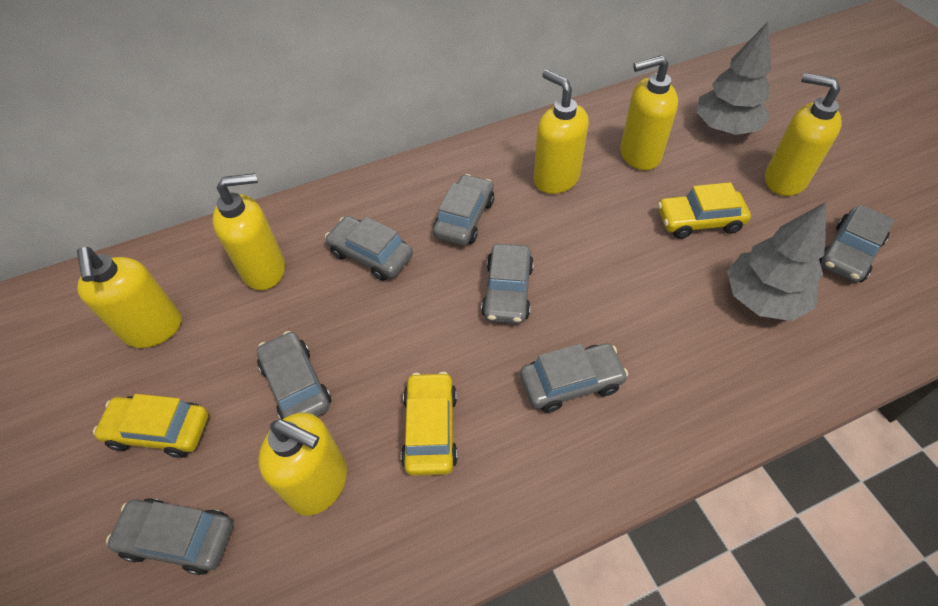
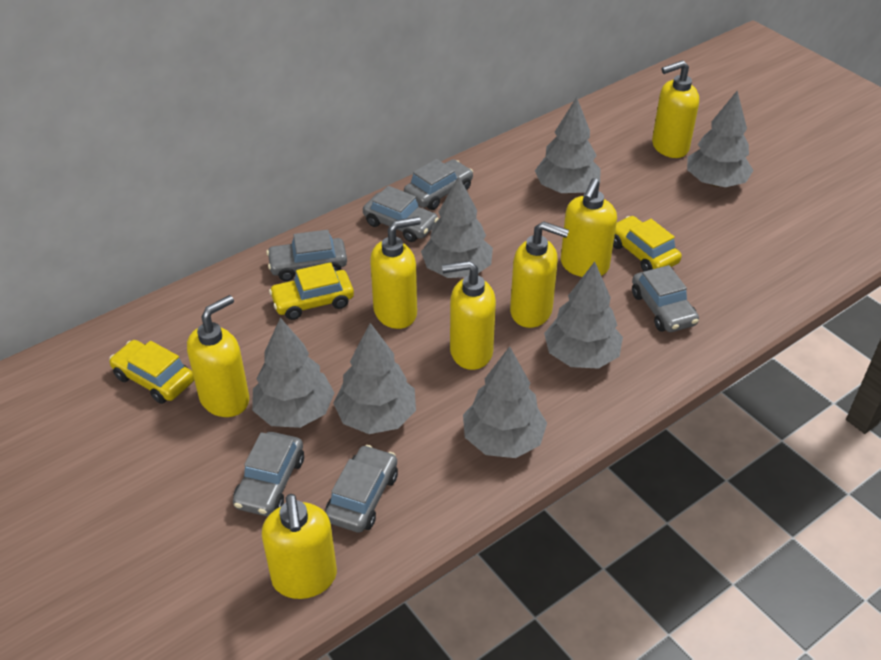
grey car: 7 -> 6
grey tree: 2 -> 7
yellow soap dispenser: 6 -> 7

